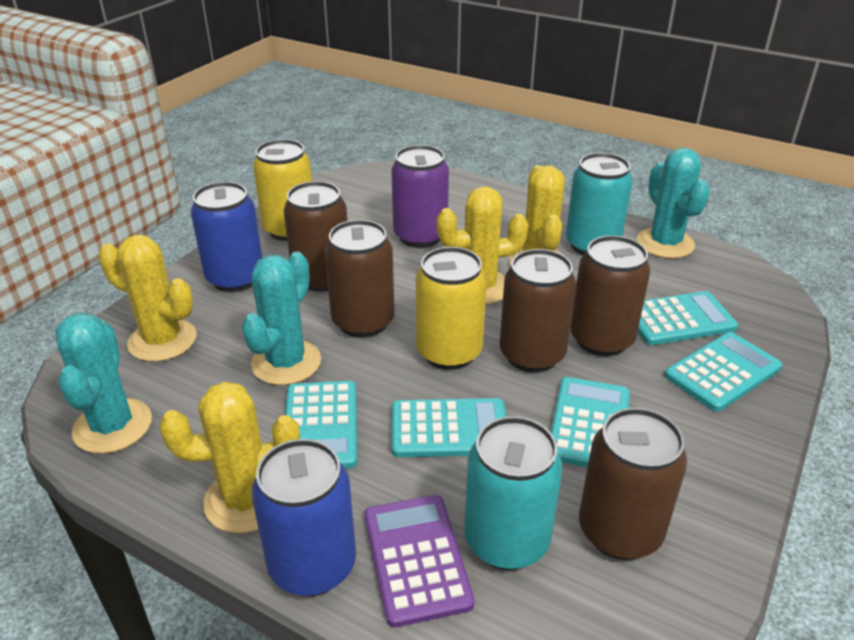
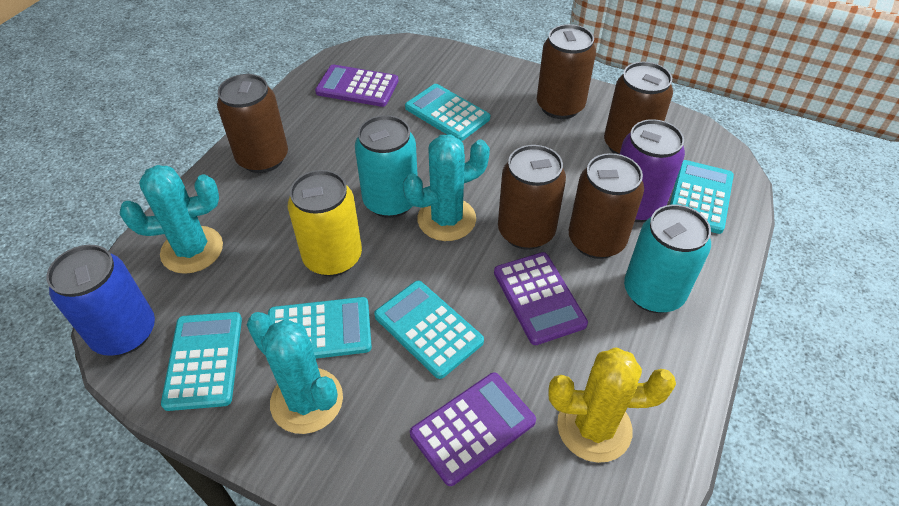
blue can: 2 -> 1
purple calculator: 1 -> 3
yellow cactus: 4 -> 1
yellow can: 2 -> 1

